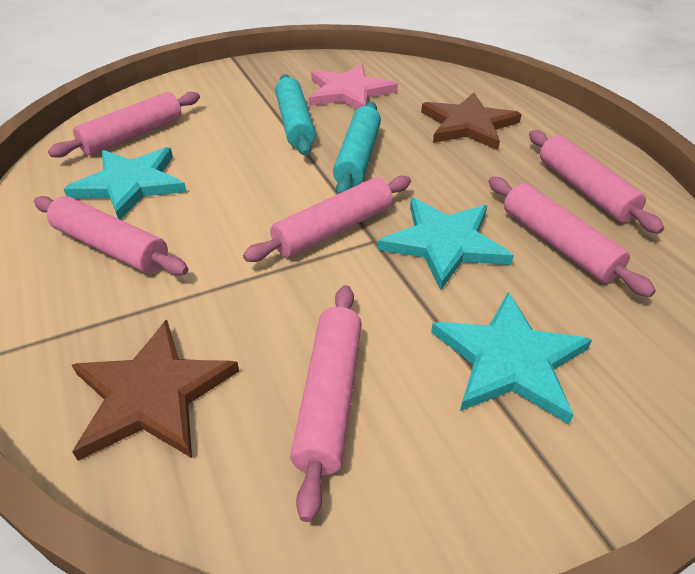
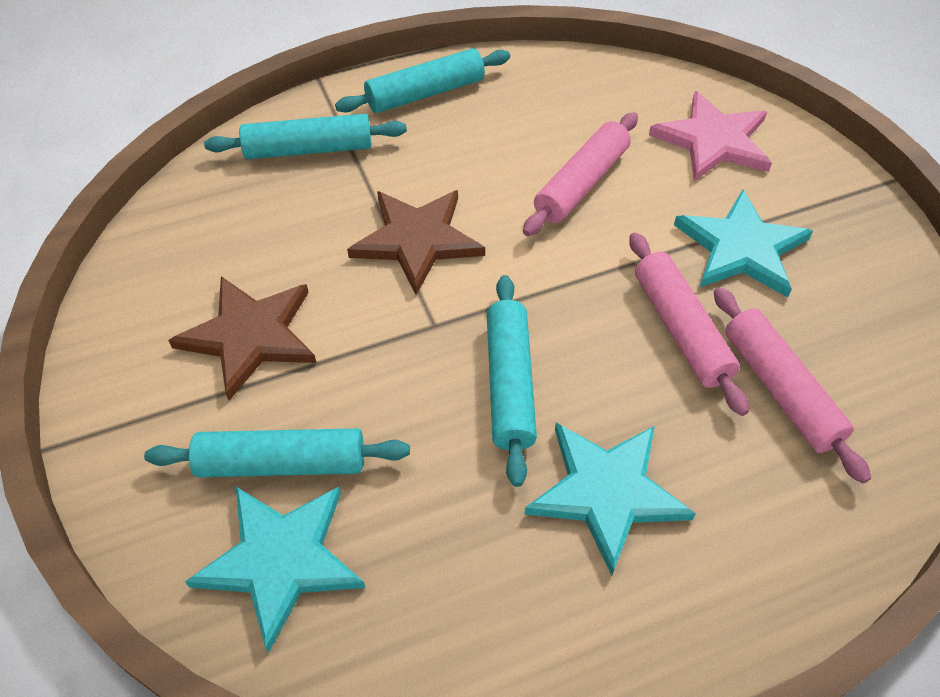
pink rolling pin: 6 -> 3
turquoise rolling pin: 2 -> 4

